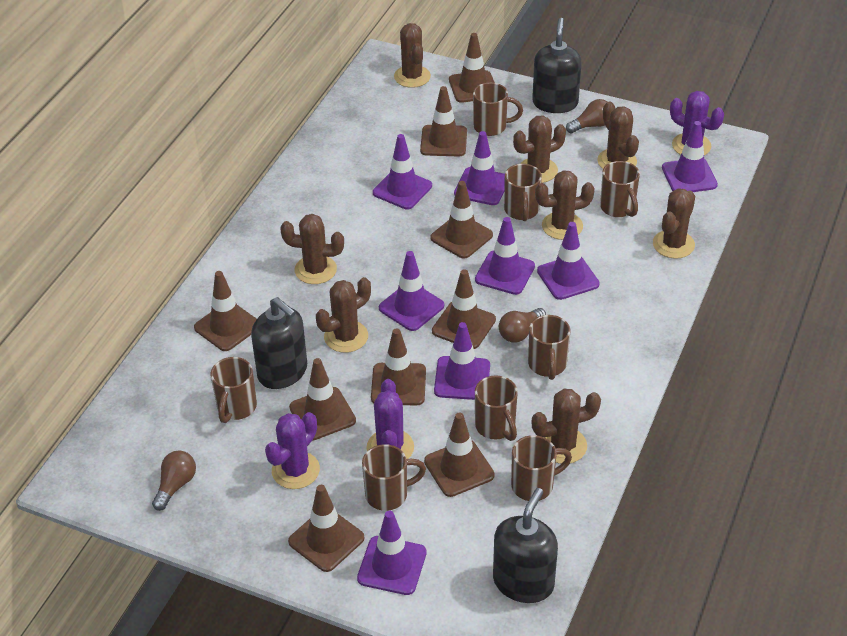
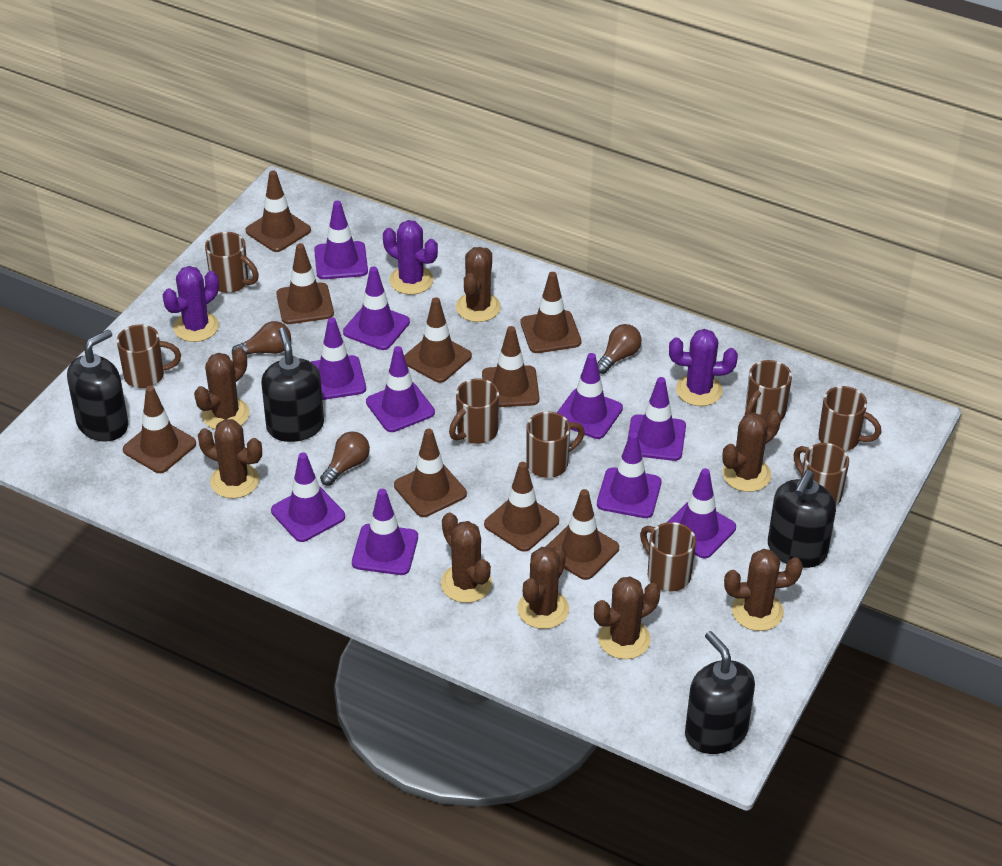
black soap dispenser: 3 -> 4
purple traffic cone: 8 -> 10

